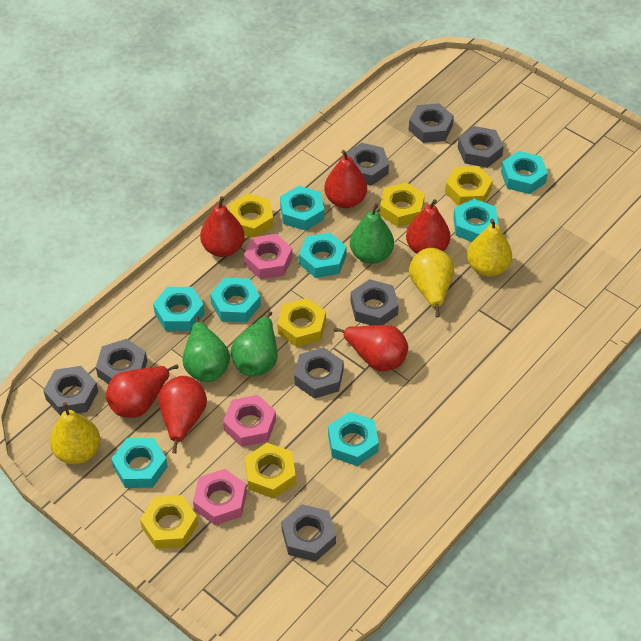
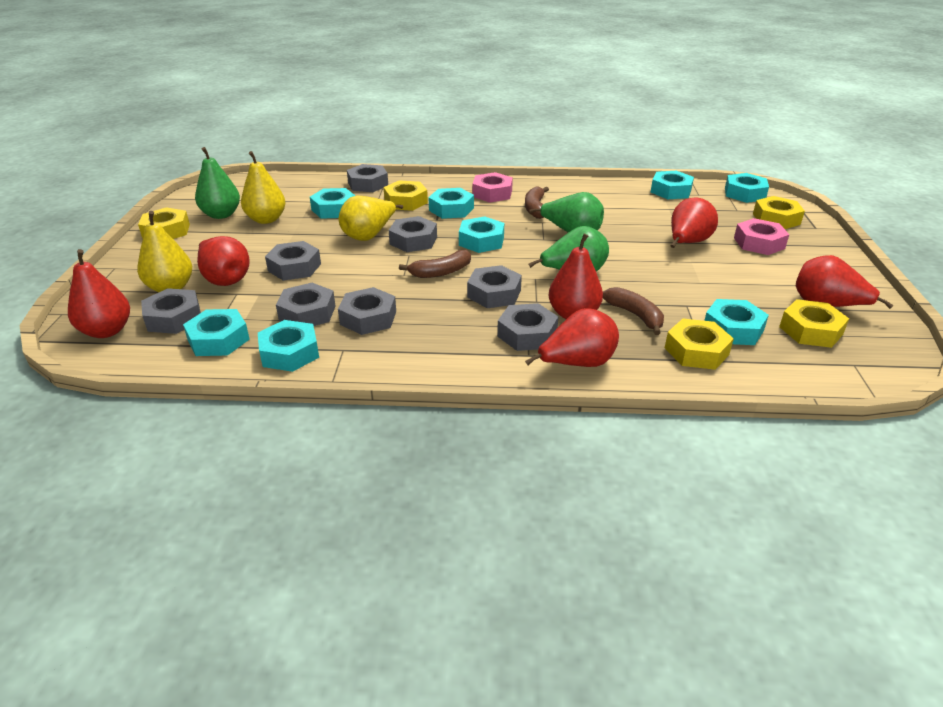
brown banana: 0 -> 3
pink nut: 3 -> 2
yellow nut: 6 -> 5

